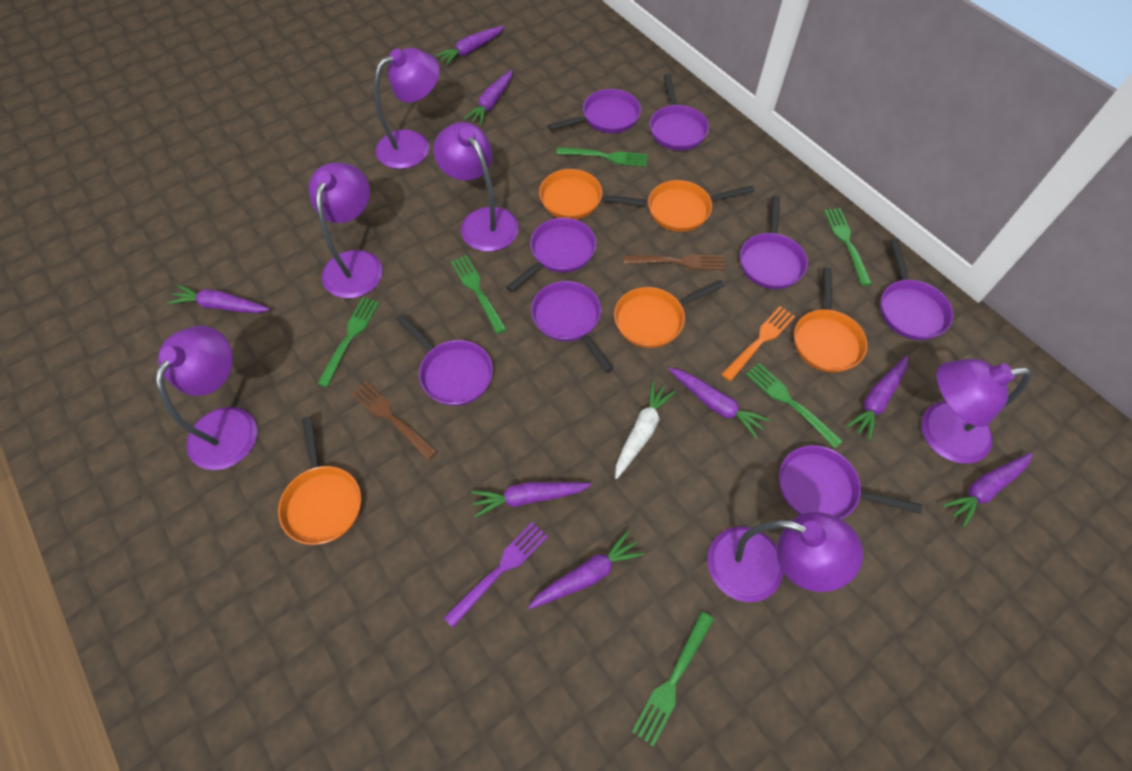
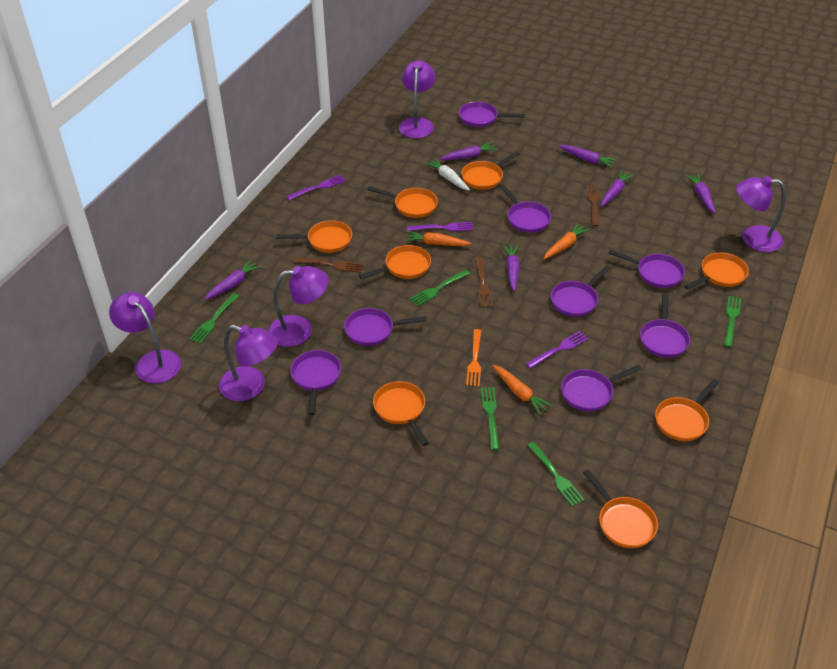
brown fork: 2 -> 3
green fork: 6 -> 5
orange carrot: 0 -> 3
orange pan: 5 -> 8
purple carrot: 8 -> 6
purple fork: 1 -> 3
purple lamp: 6 -> 5

